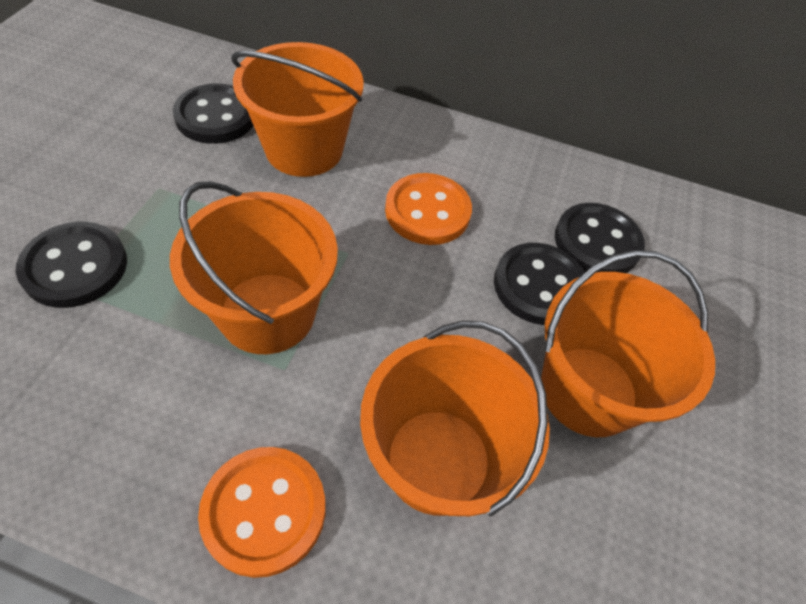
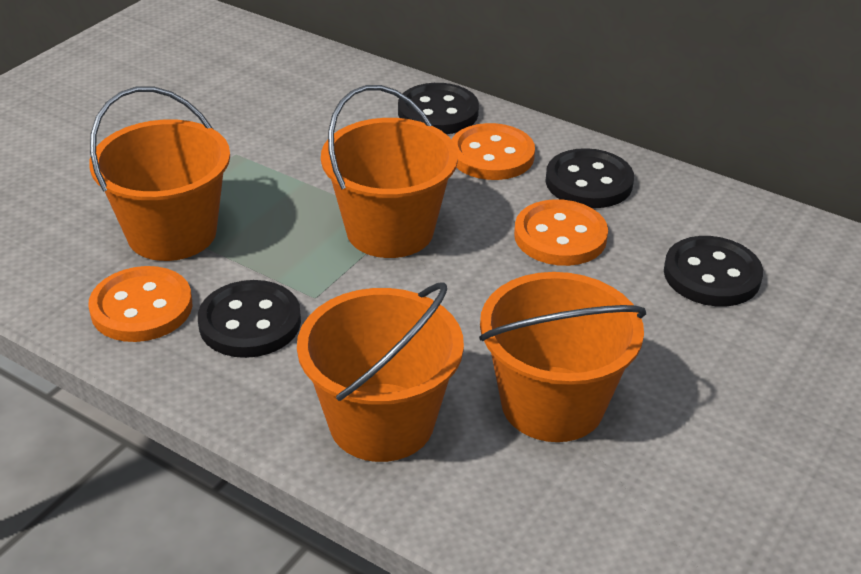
orange button: 2 -> 3

